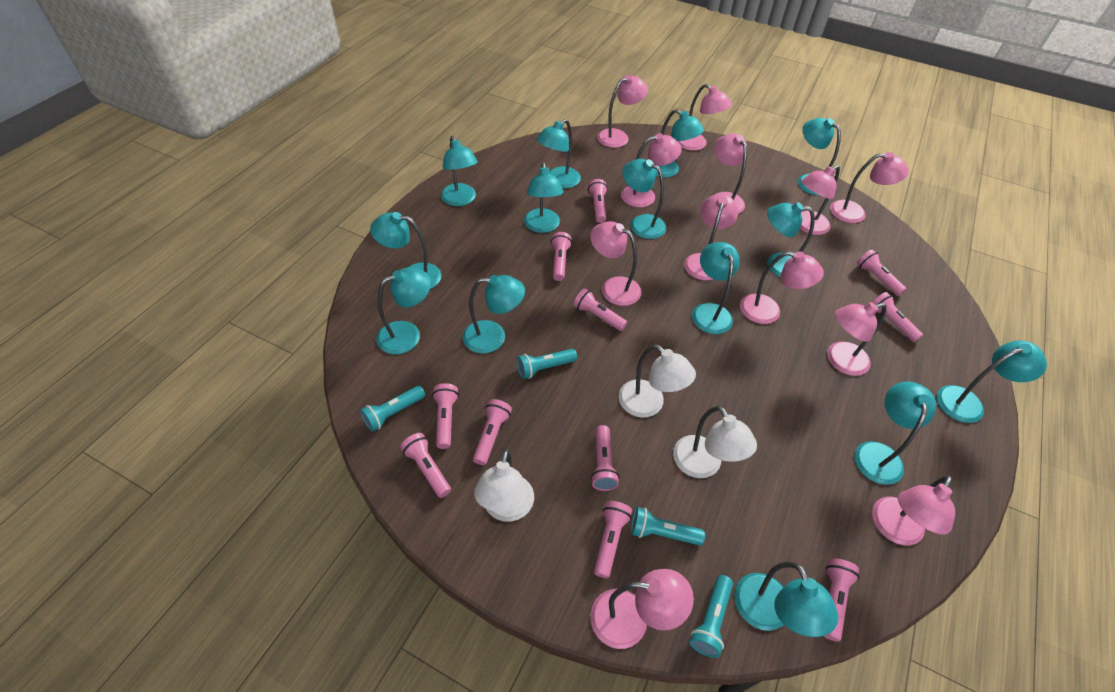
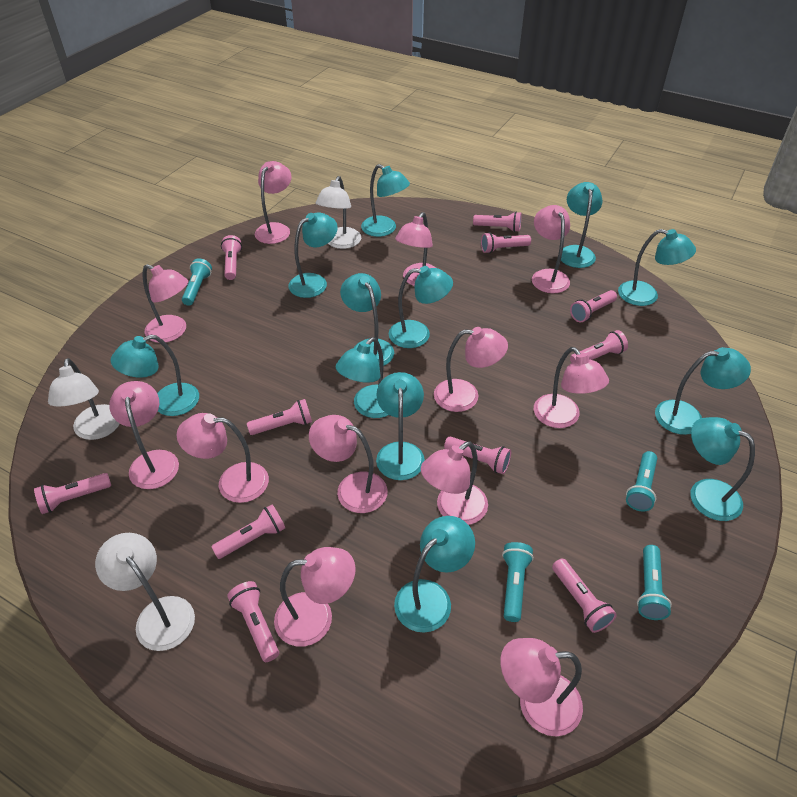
turquoise lamp: 14 -> 12

